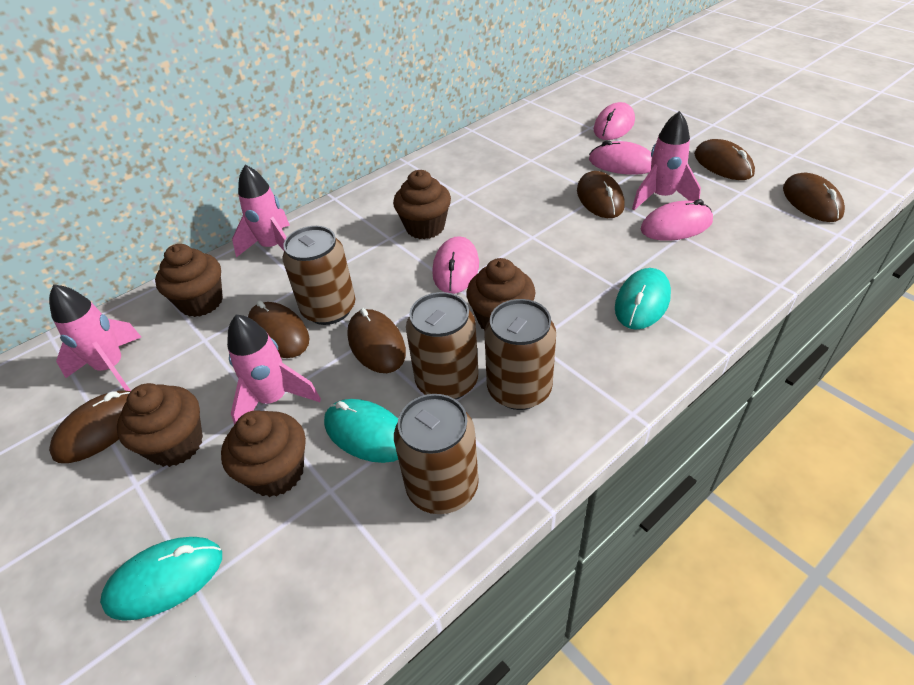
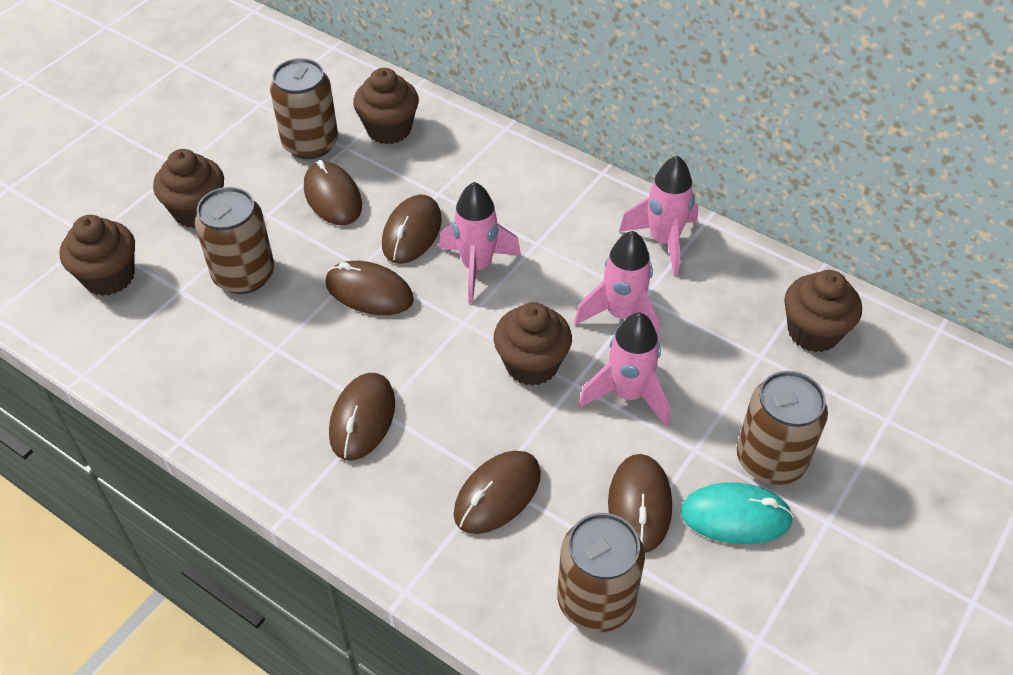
pink mouse: 4 -> 0
turquoise mouse: 3 -> 1

